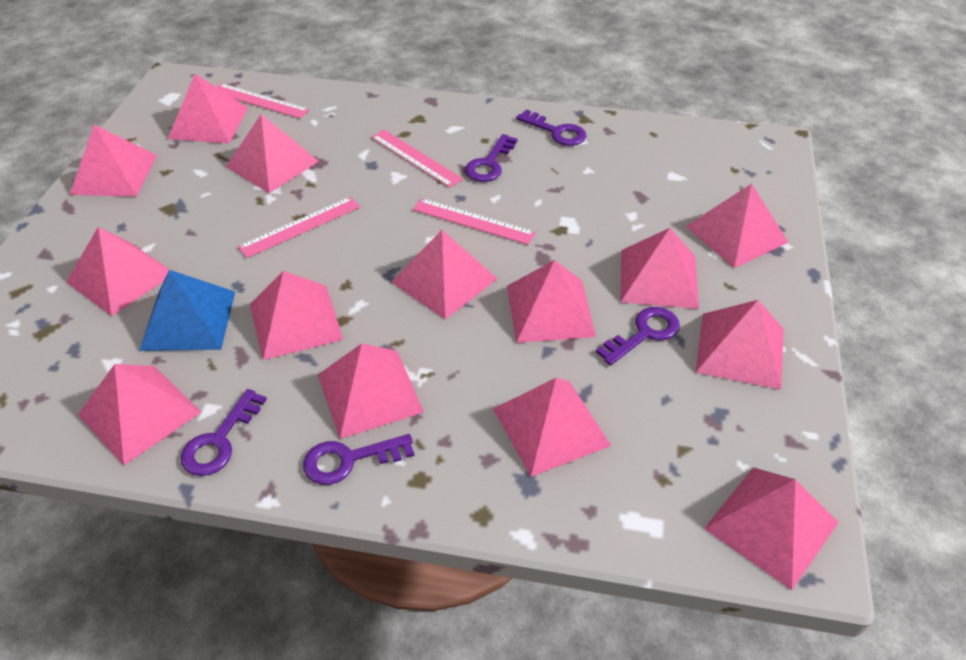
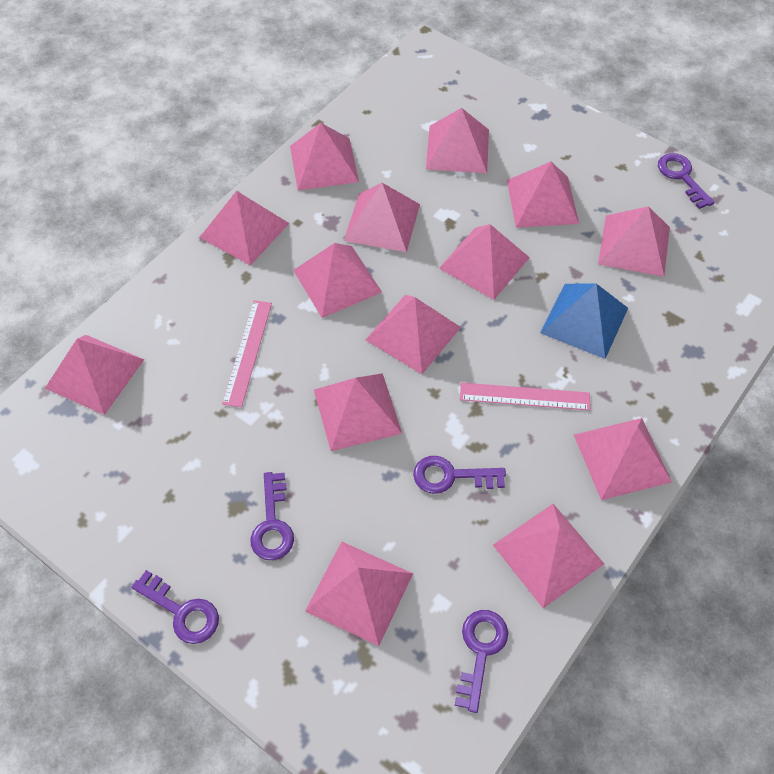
pink ruler: 4 -> 2

